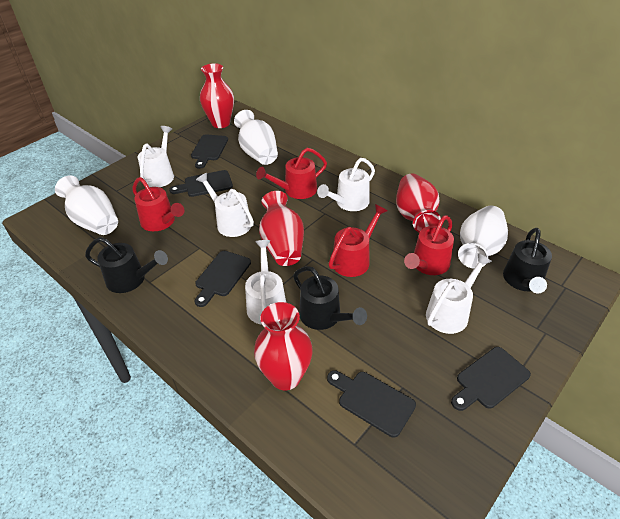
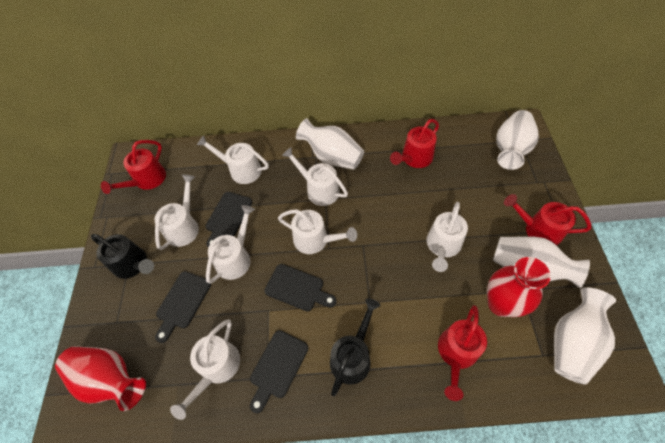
black cutting board: 5 -> 4
black watering can: 3 -> 2
red vase: 4 -> 2
white vase: 3 -> 4
white watering can: 5 -> 7

